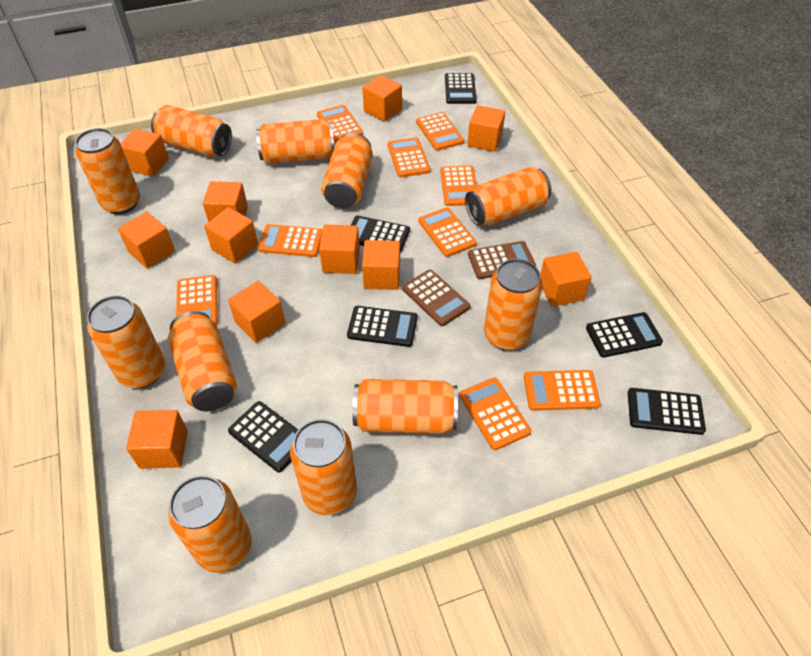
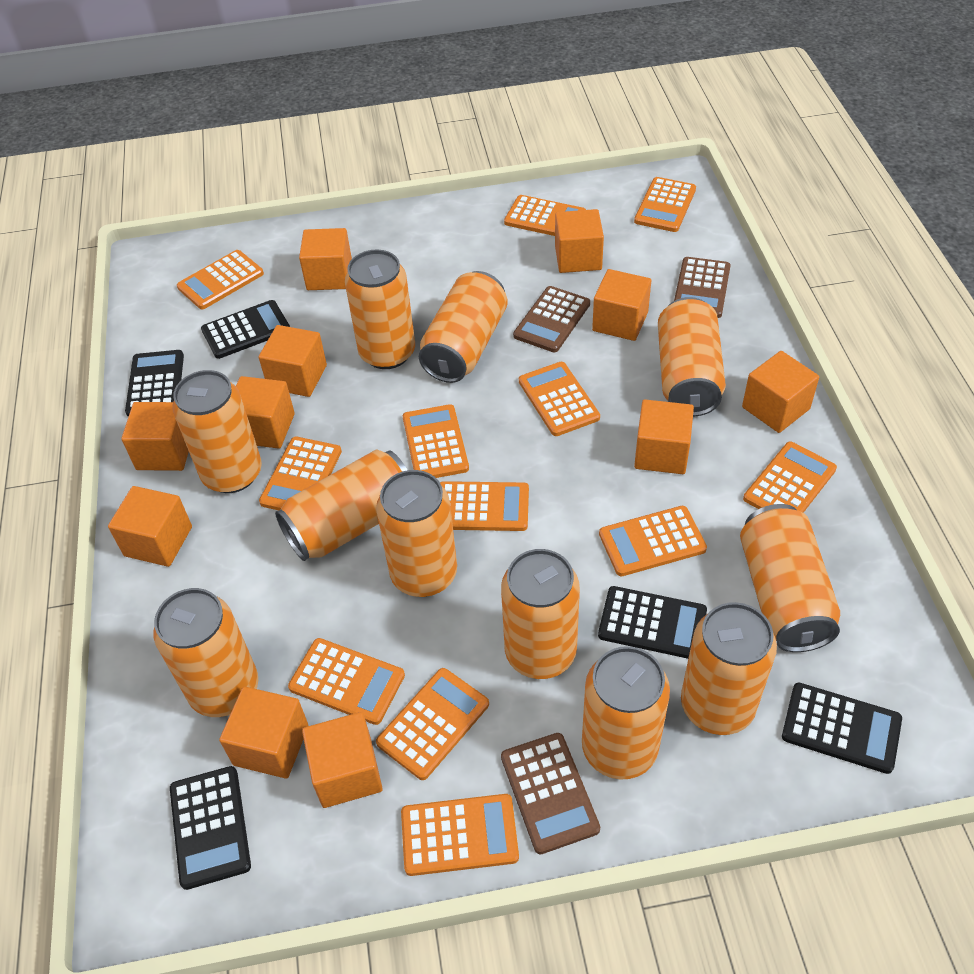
black calculator: 6 -> 5
brown calculator: 2 -> 3
orange calculator: 9 -> 12

